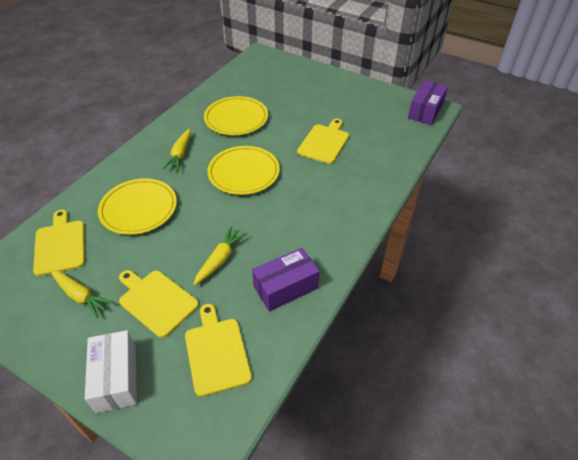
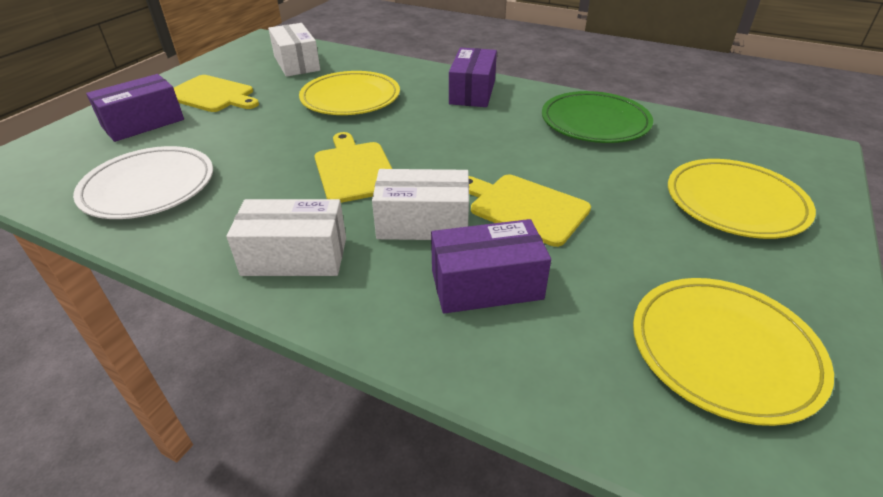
green plate: 0 -> 1
purple box: 2 -> 3
white box: 1 -> 3
white plate: 0 -> 1
yellow carrot: 3 -> 0
yellow cutting board: 4 -> 3

